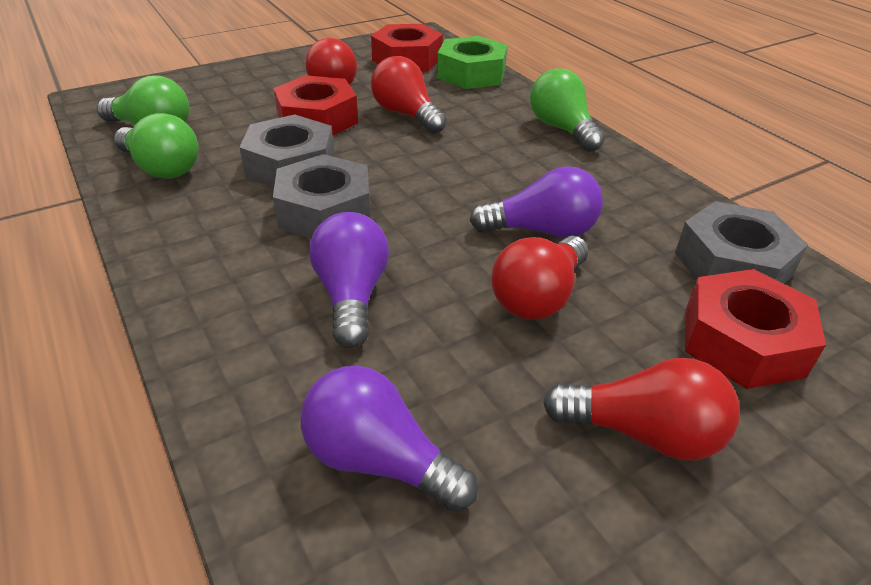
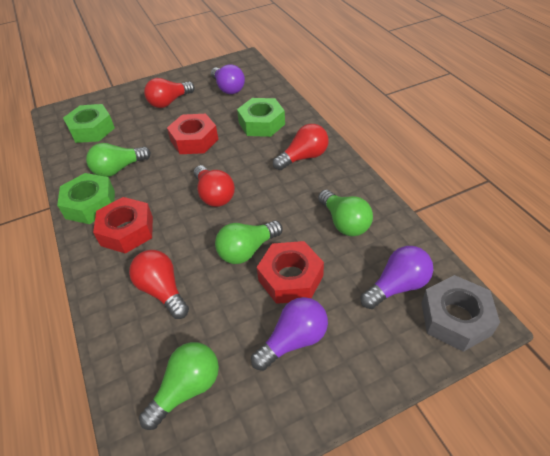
green light bulb: 3 -> 4
green nut: 1 -> 3
grey nut: 3 -> 1

